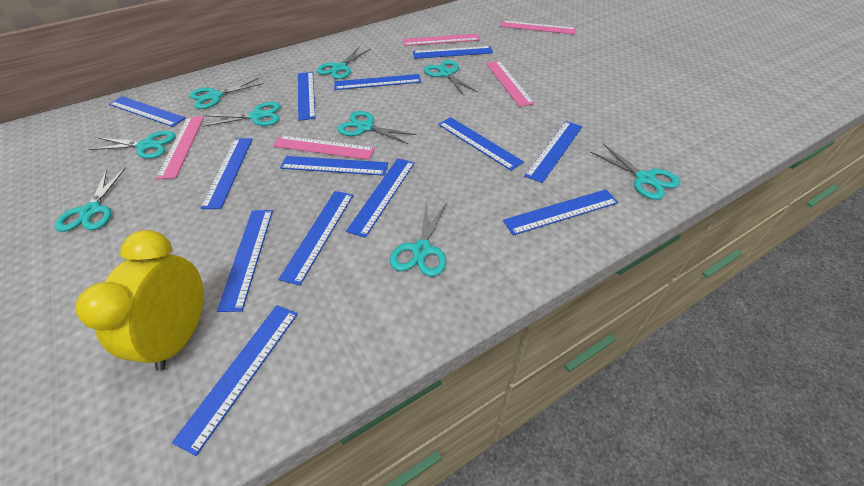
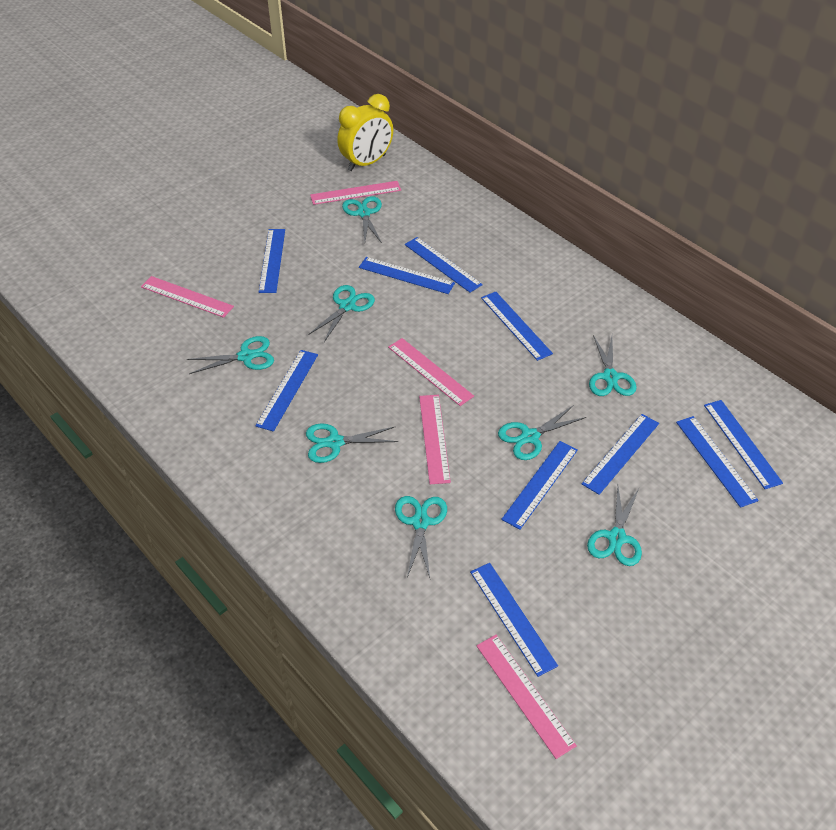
blue ruler: 13 -> 10
turquoise scissors: 9 -> 8

